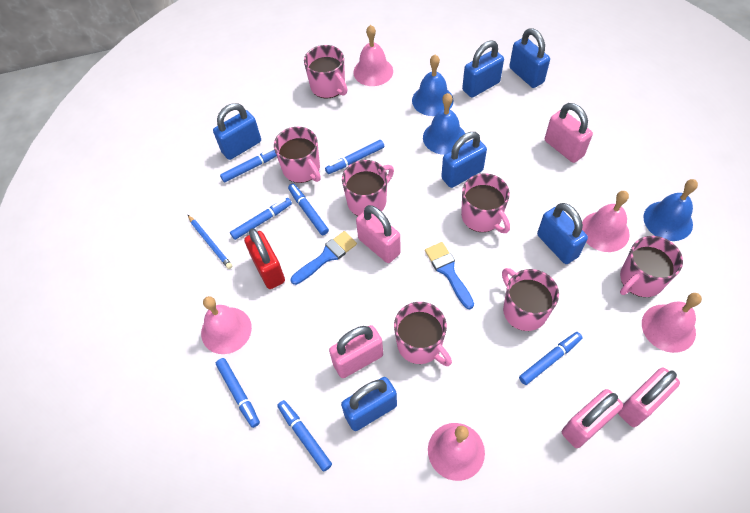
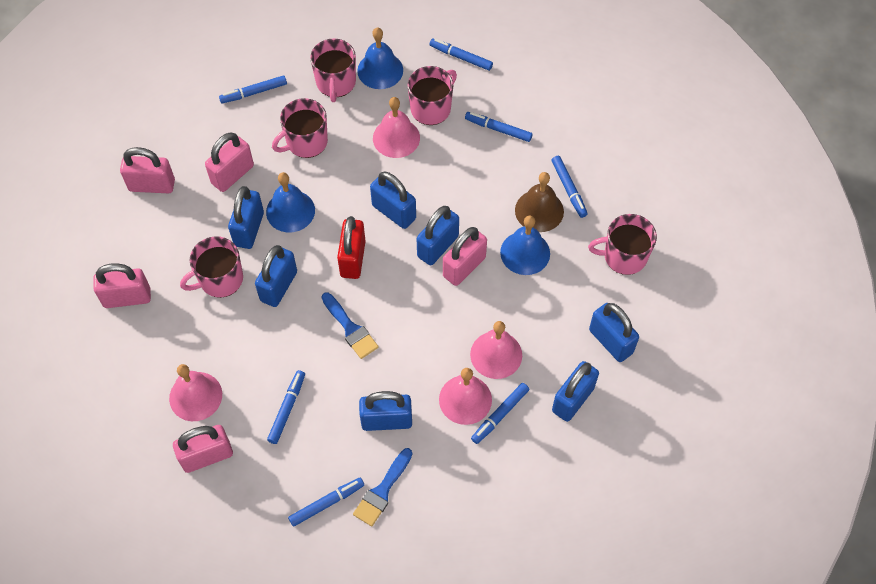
blue padlock: 6 -> 7
blue pencil: 1 -> 0
brown bell: 0 -> 1
pink bell: 5 -> 4
pink mug: 7 -> 5

